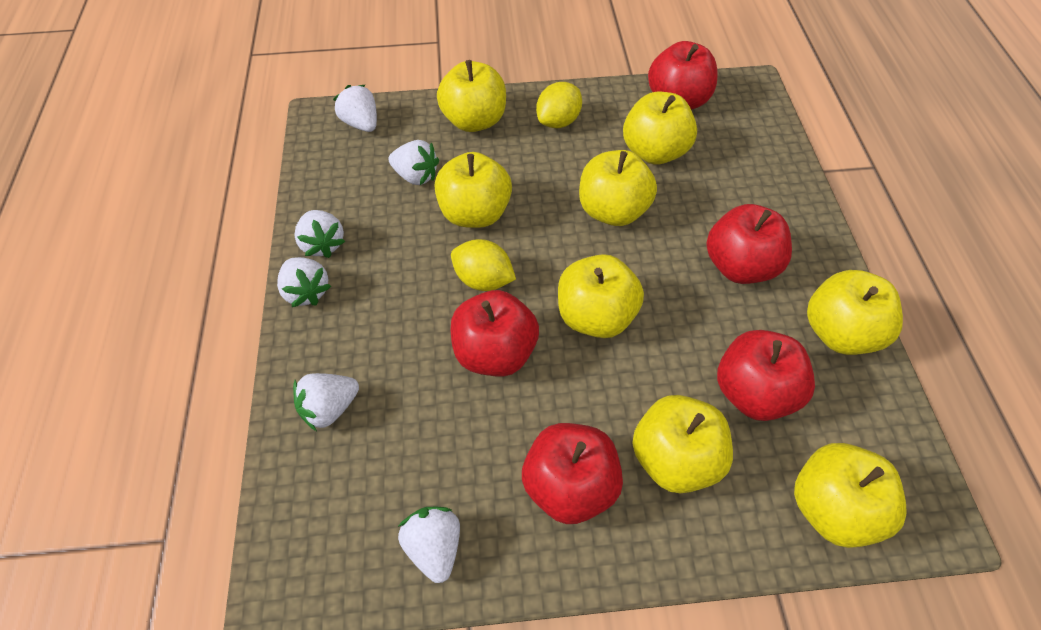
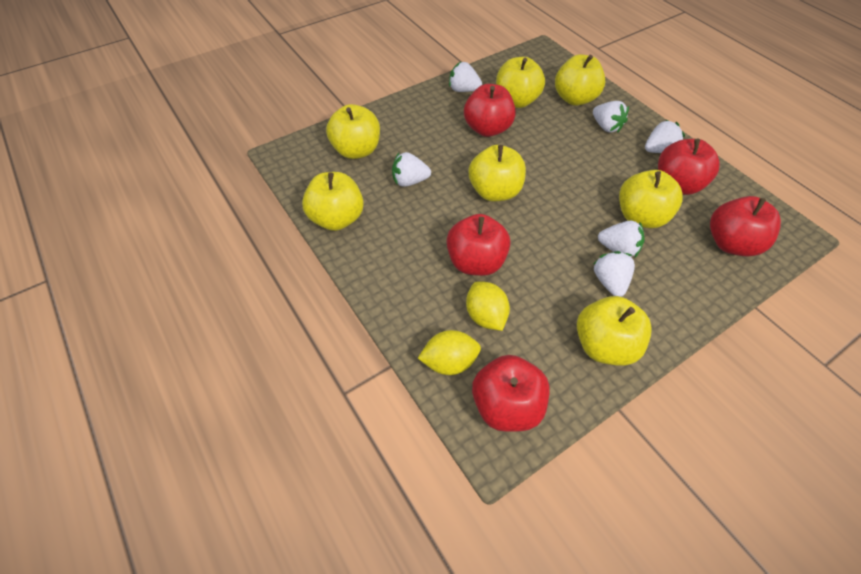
yellow apple: 8 -> 7

